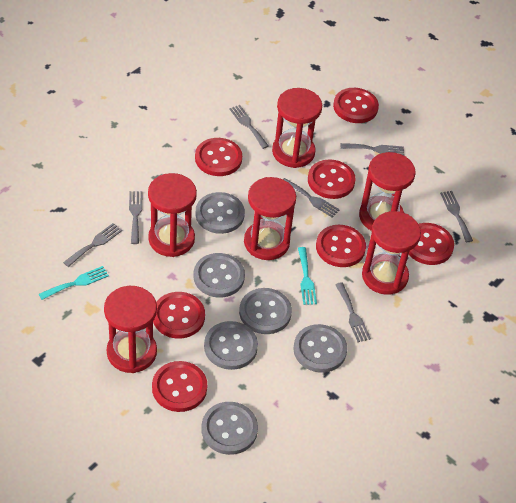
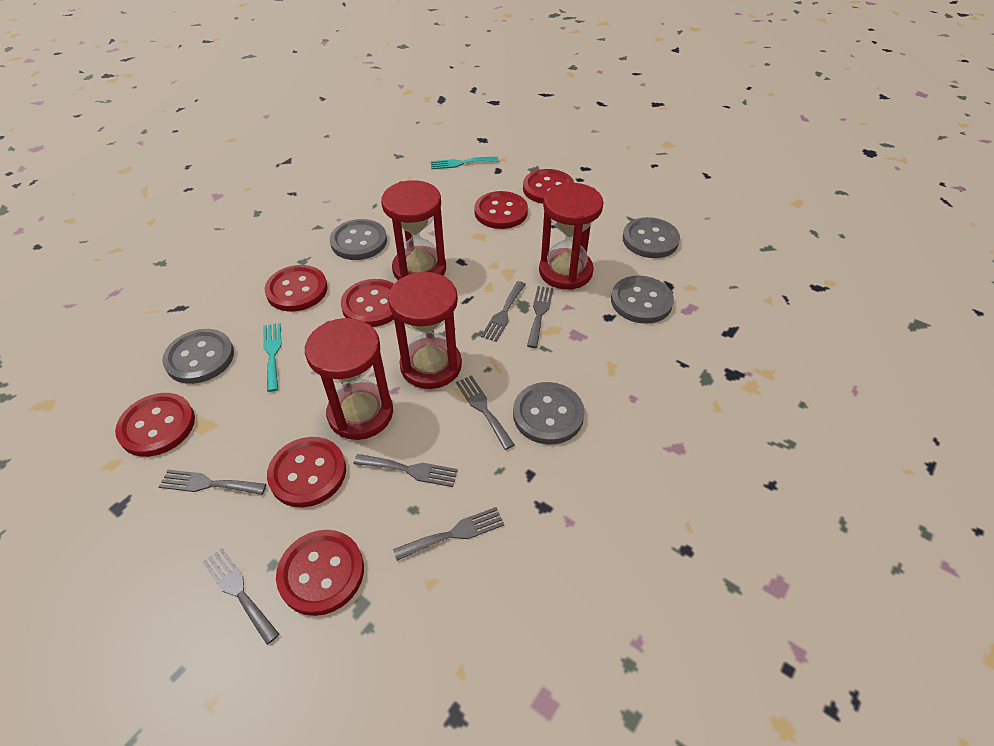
grey button: 6 -> 5
red hourglass: 6 -> 4

